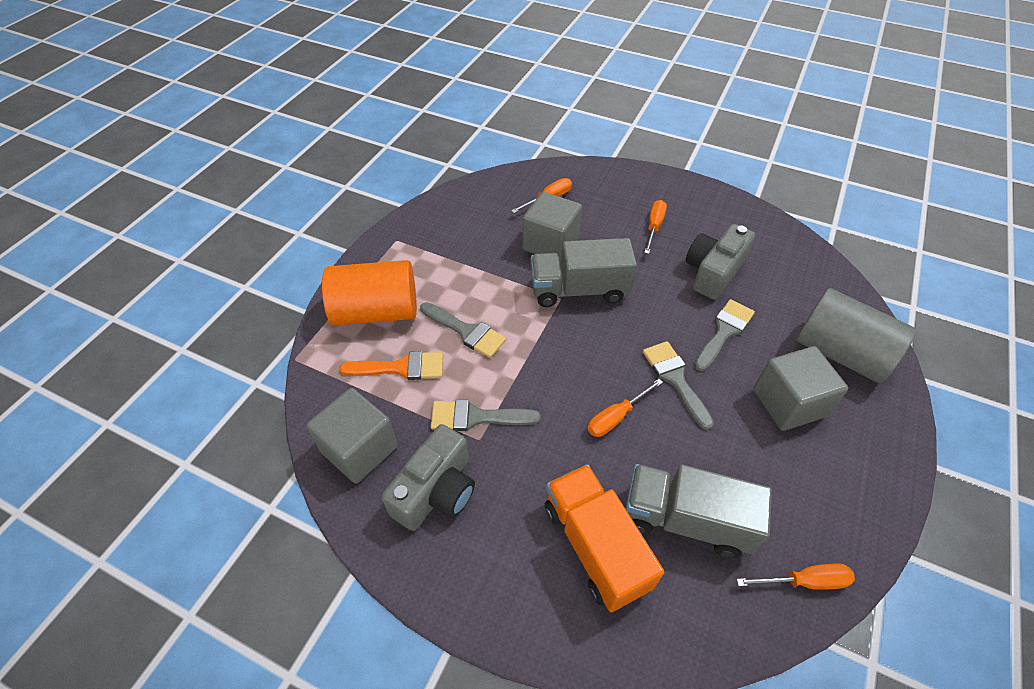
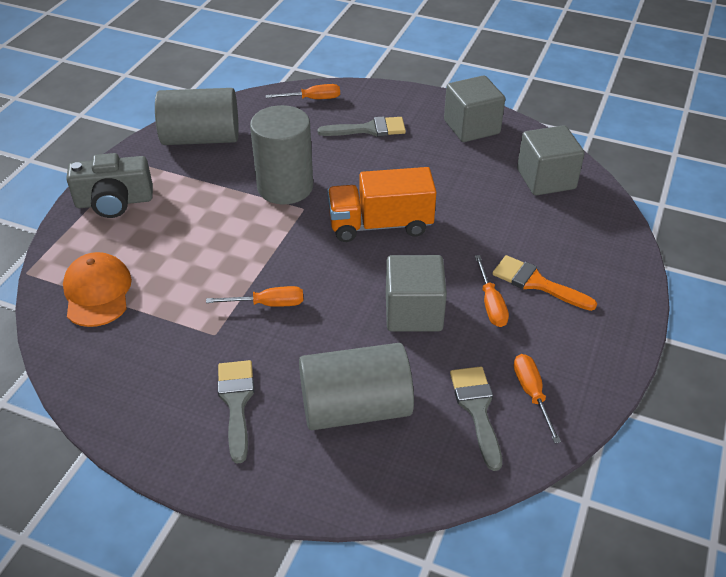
grey brush: 4 -> 3
grey camera: 2 -> 1
grey cylinder: 1 -> 3
grey truck: 2 -> 0
orange cap: 0 -> 1
orange cylinder: 1 -> 0

